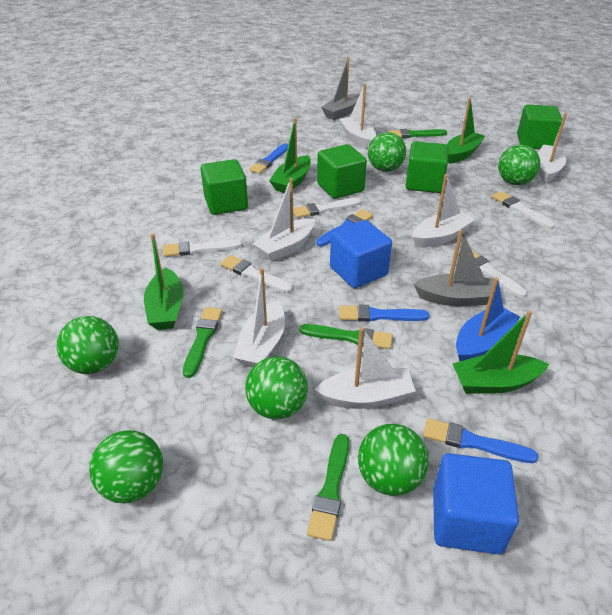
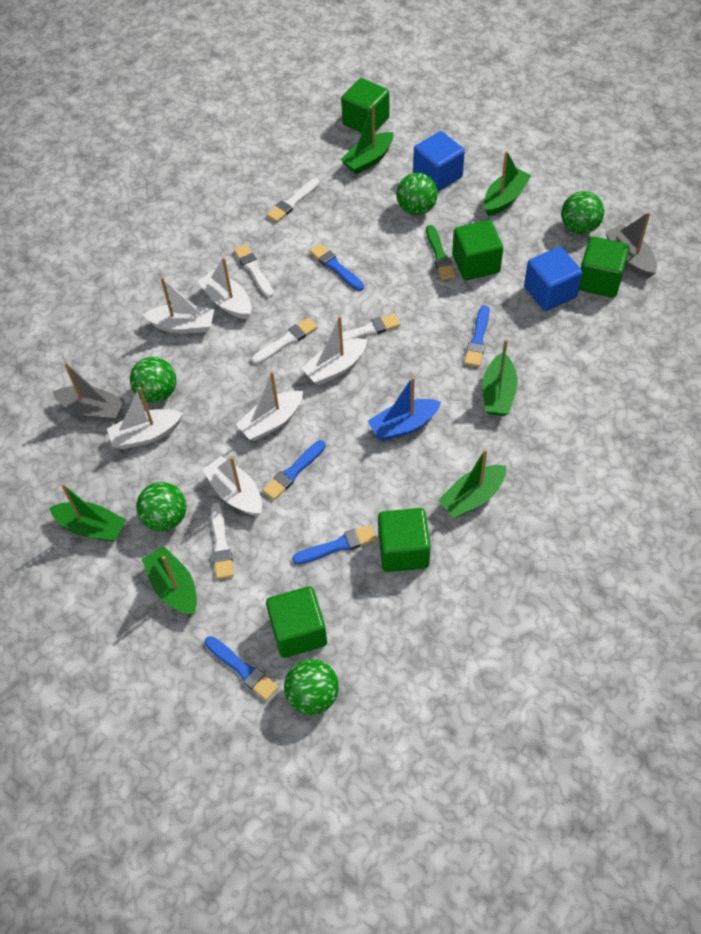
blue brush: 4 -> 5
green ball: 6 -> 5
green boat: 4 -> 6
green brush: 4 -> 1
green cube: 4 -> 5

